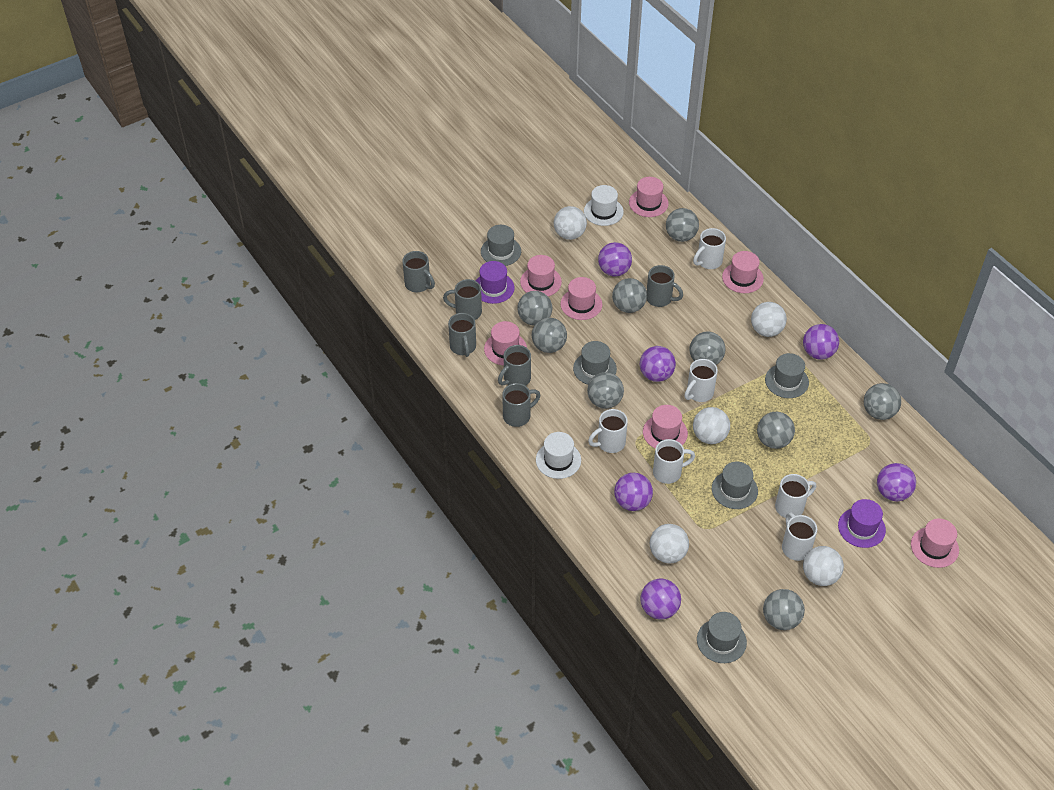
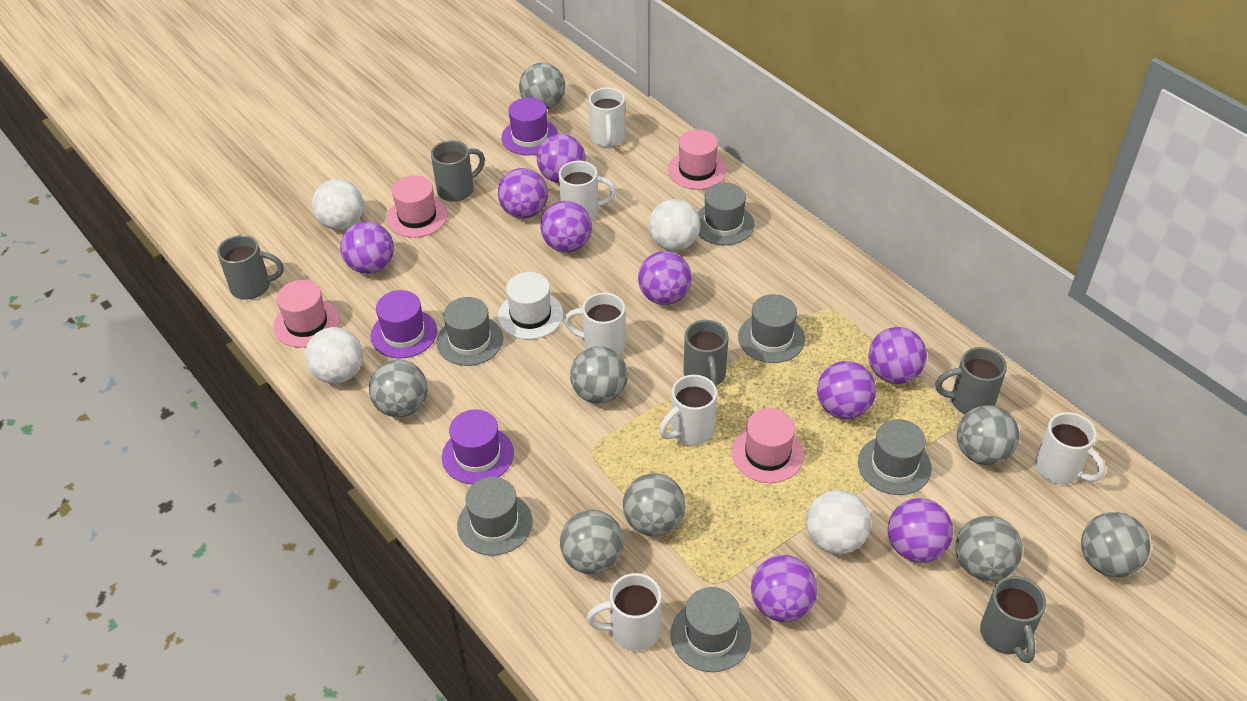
grey ball: 9 -> 8
grey hat: 5 -> 6
grey mug: 6 -> 5
pink hat: 7 -> 4
purple ball: 6 -> 9
purple hat: 2 -> 3
white ball: 5 -> 4
white hat: 2 -> 1

